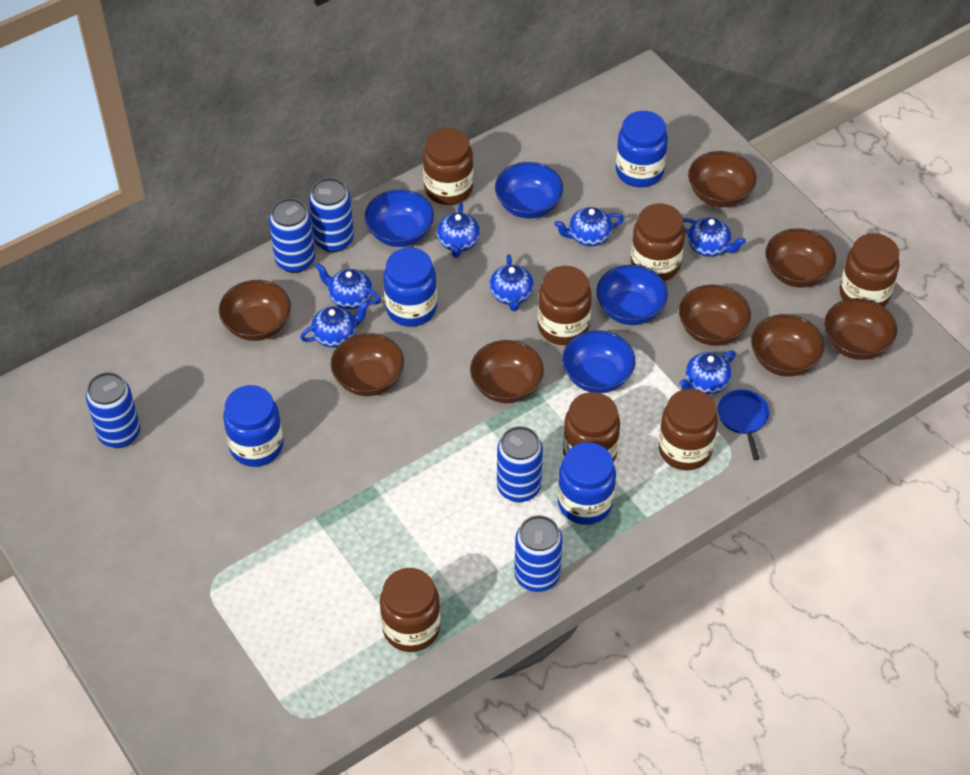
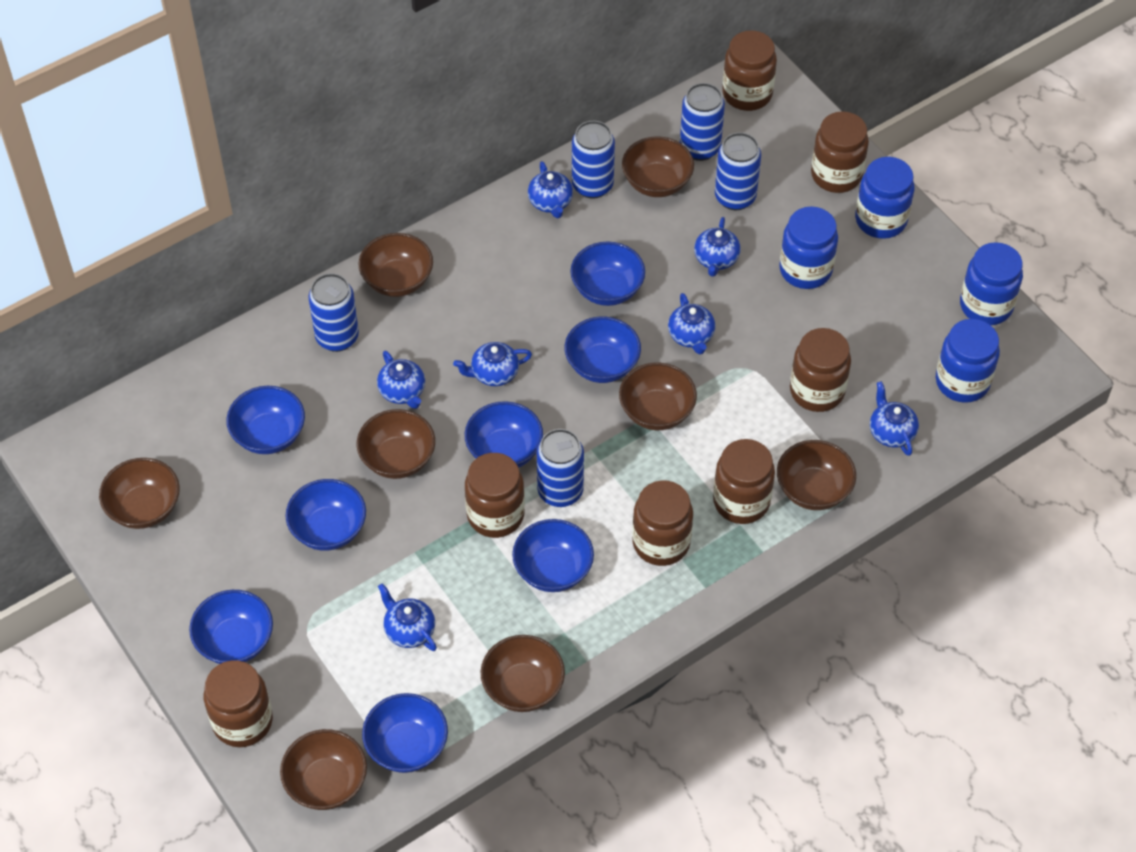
blue bowl: 4 -> 8
blue pan: 1 -> 0

